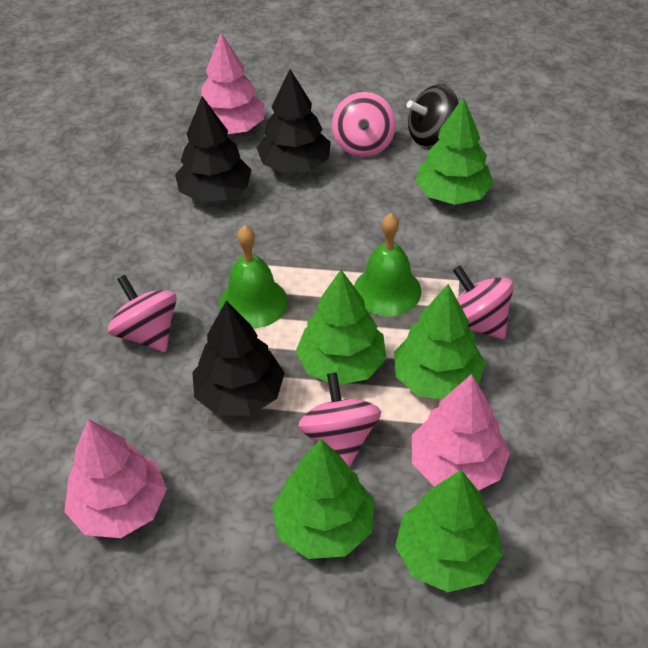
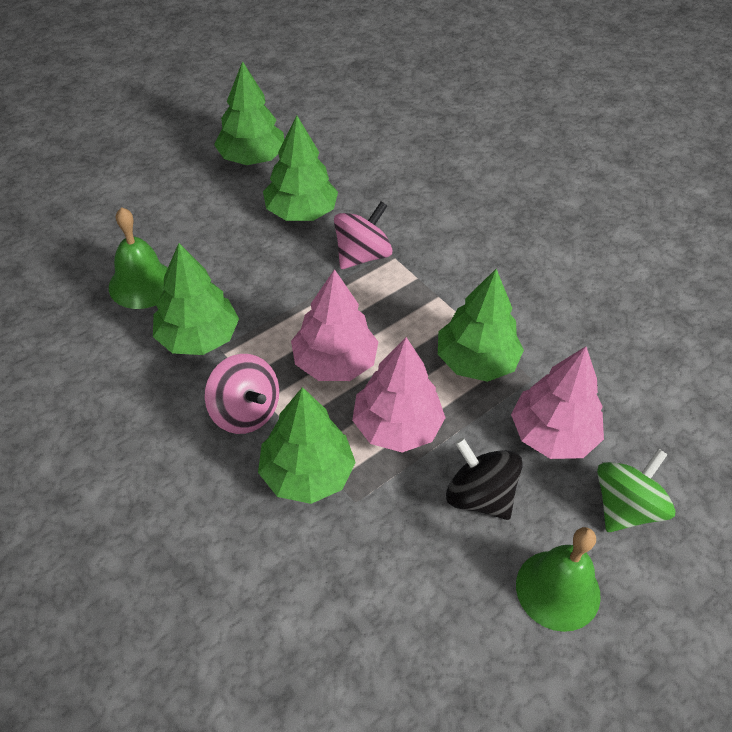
black tree: 3 -> 0
green spinning top: 0 -> 1
pink spinning top: 4 -> 2

